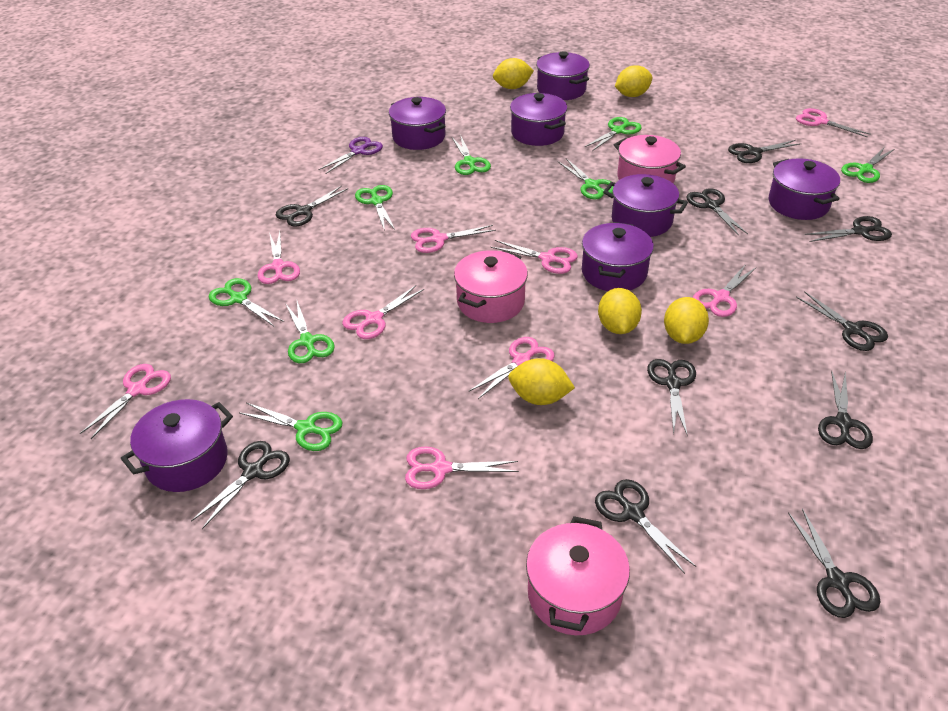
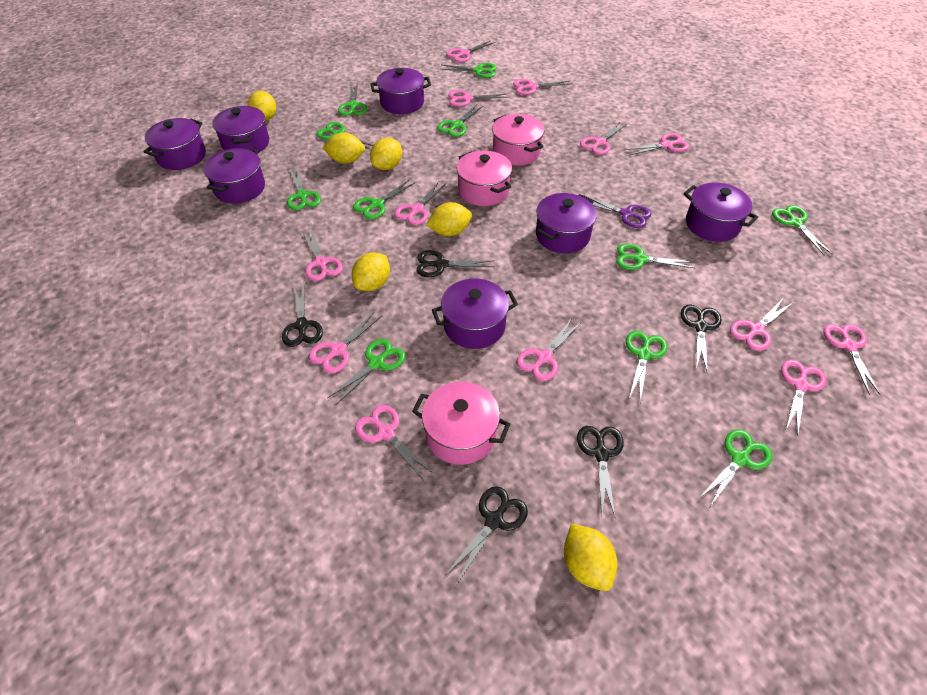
black scissors: 10 -> 5
green scissors: 8 -> 11
pink scissors: 9 -> 13
yellow lemon: 5 -> 6

